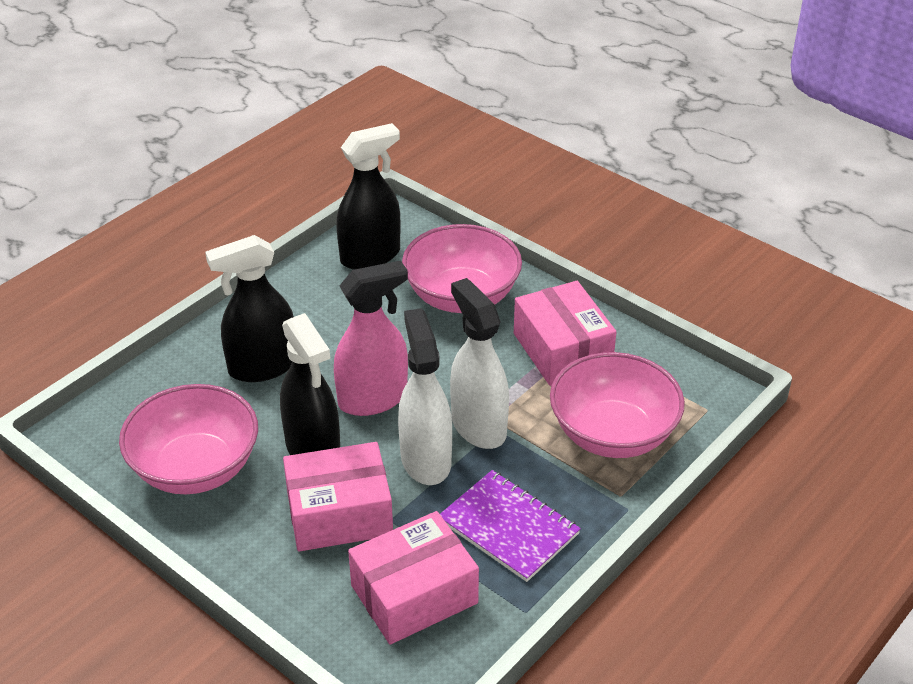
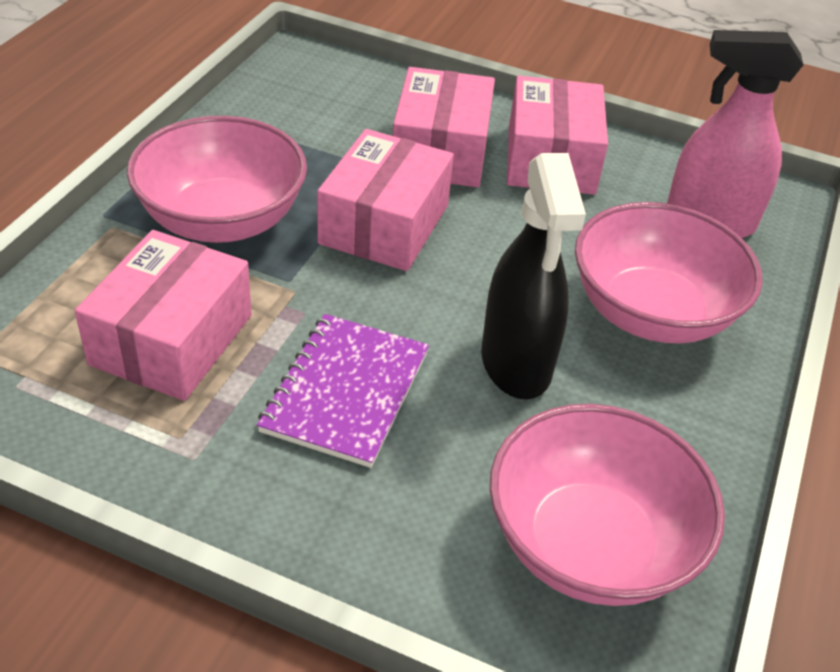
black spray bottle: 3 -> 1
pink box: 3 -> 4
white spray bottle: 2 -> 0

